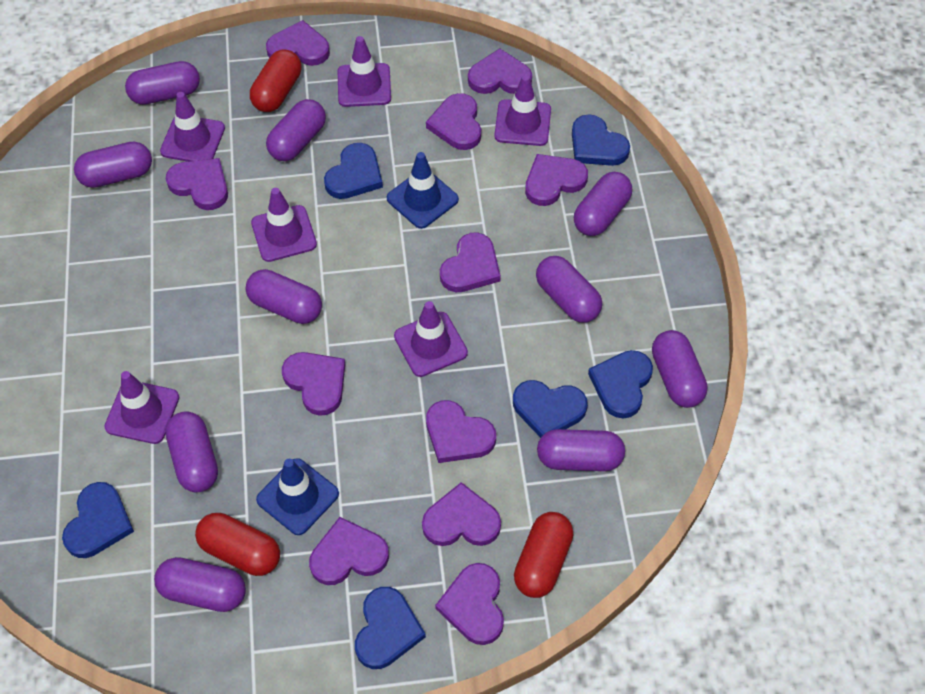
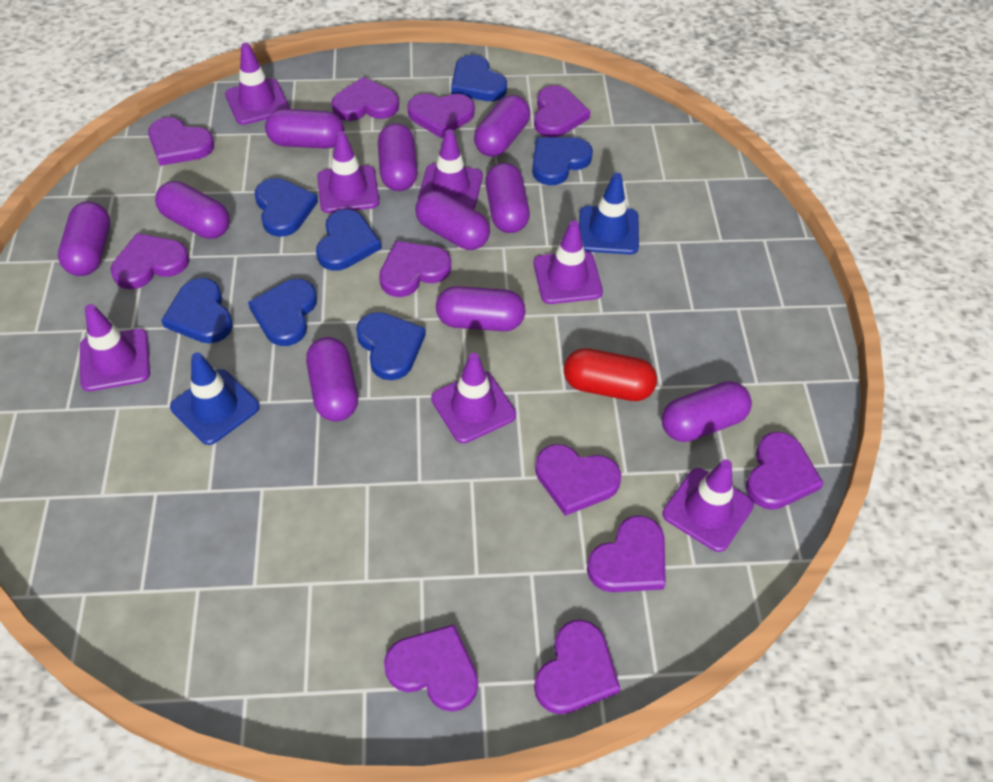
blue heart: 6 -> 7
purple traffic cone: 6 -> 7
red capsule: 3 -> 1

